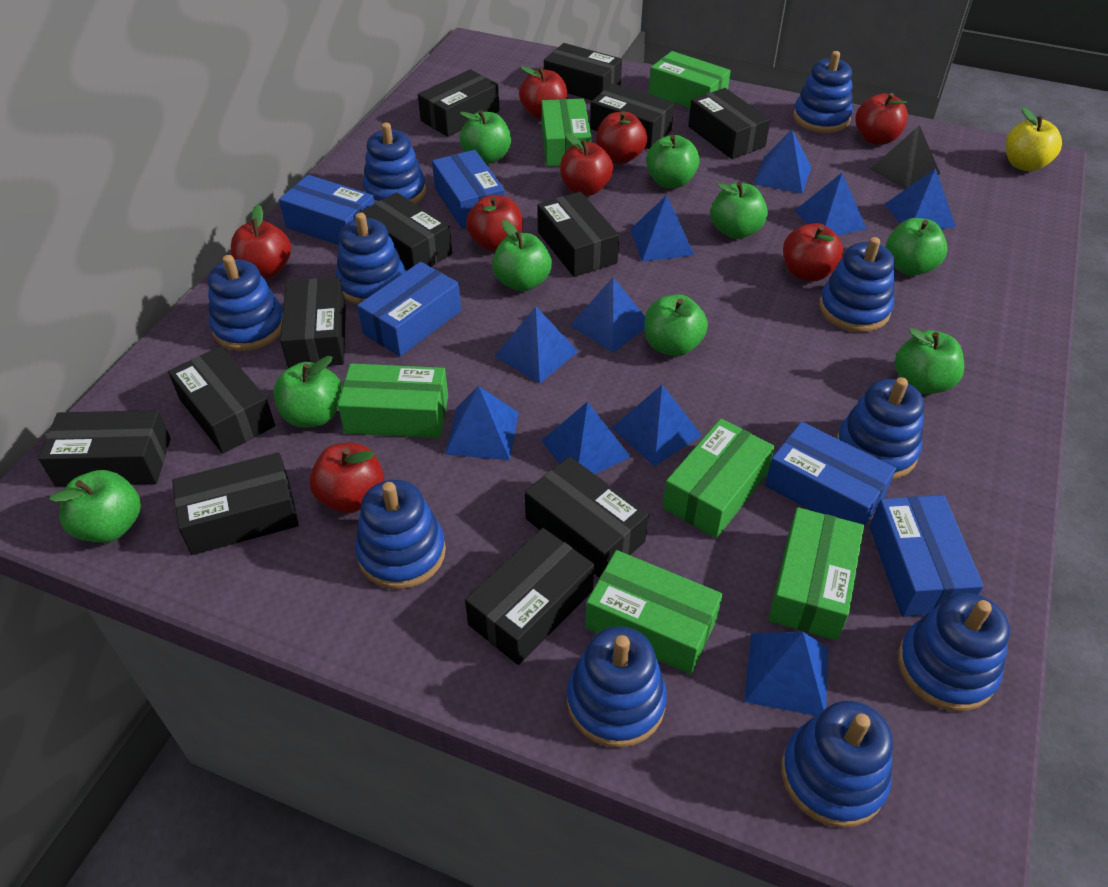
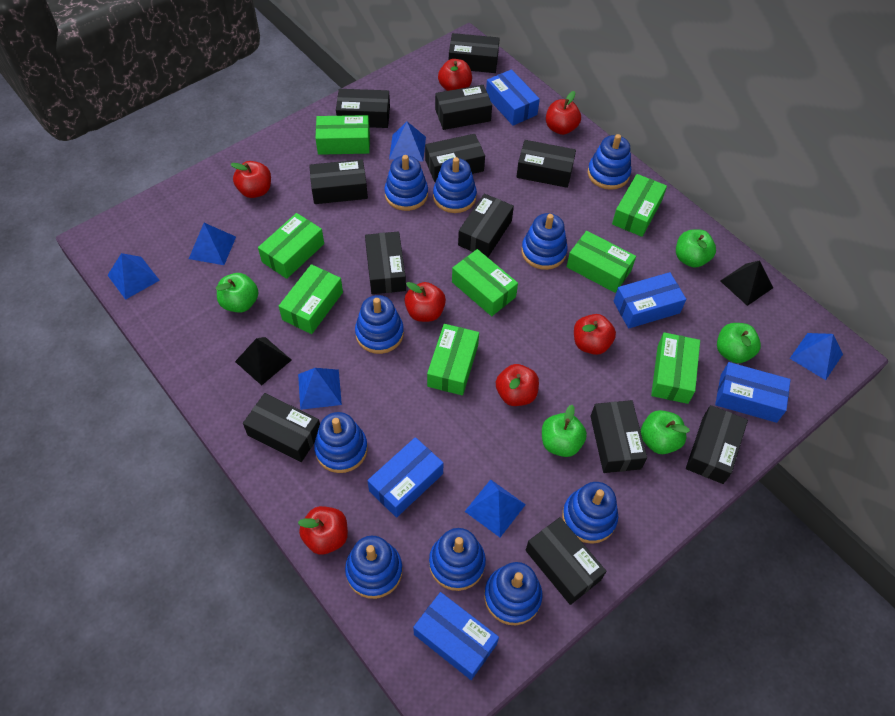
black pyramid: 1 -> 2
blue pyramid: 10 -> 6
green apple: 9 -> 5
green box: 6 -> 8
red apple: 8 -> 7
yellow apple: 1 -> 0

